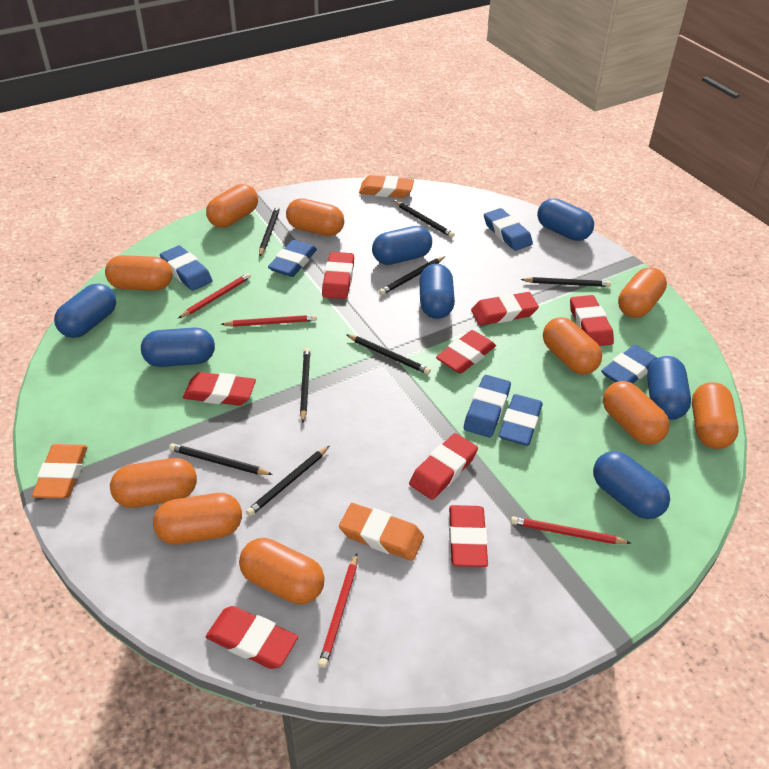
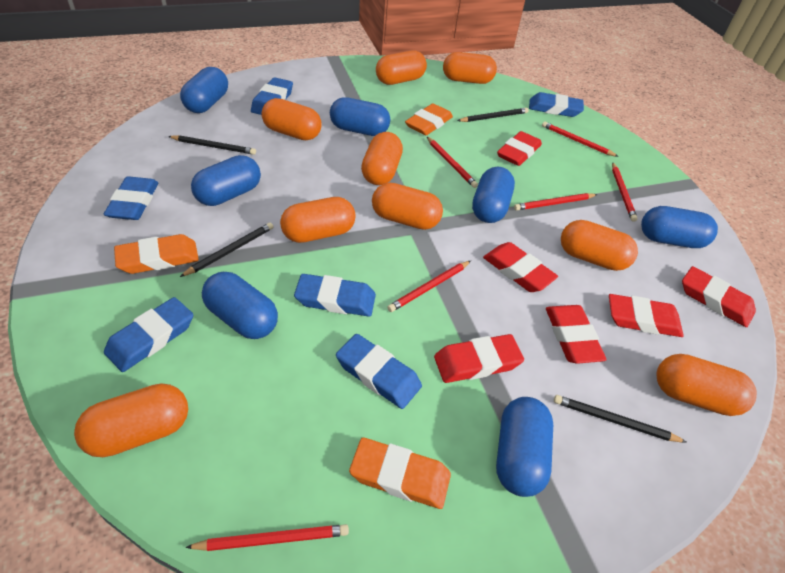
black pencil: 8 -> 4
orange capsule: 10 -> 9
red eraser: 8 -> 6
red pencil: 4 -> 6

